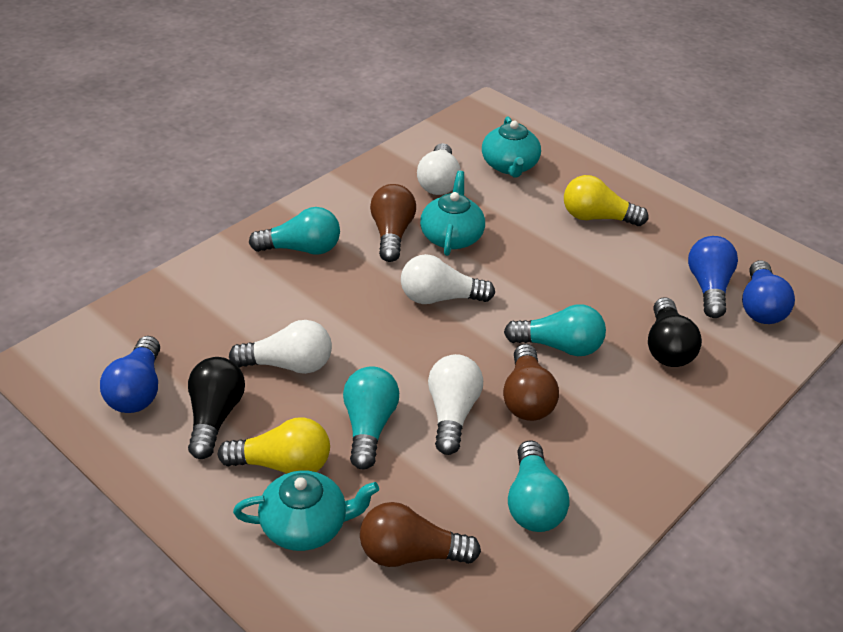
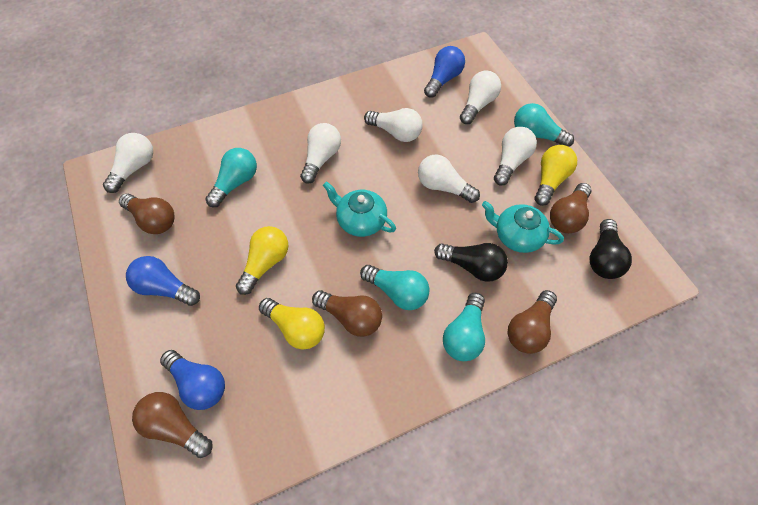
brown light bulb: 3 -> 5
turquoise teapot: 3 -> 2
white light bulb: 4 -> 6
yellow light bulb: 2 -> 3

